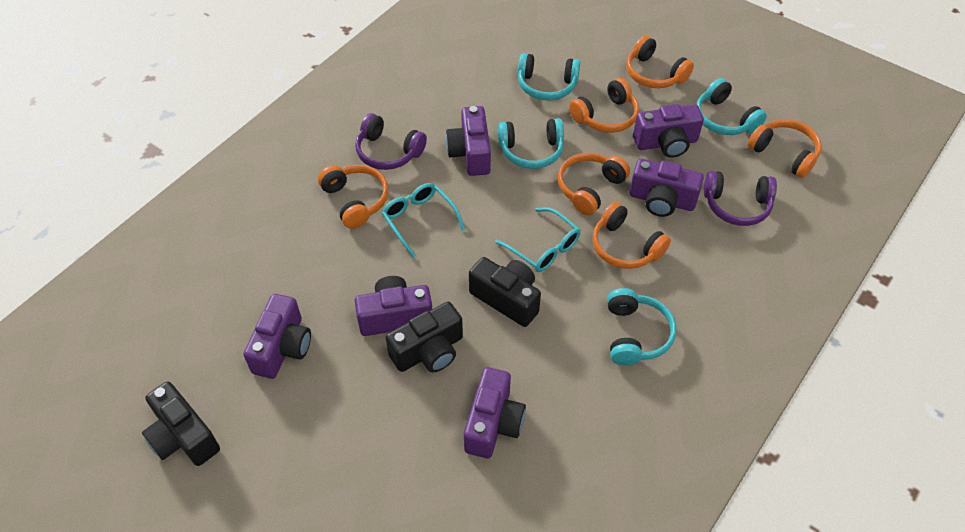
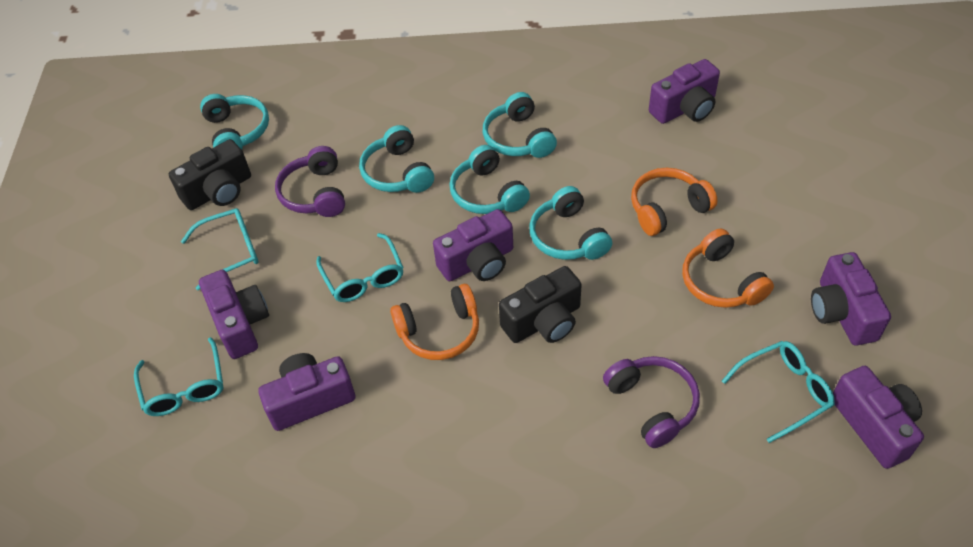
black camera: 3 -> 2
orange headphones: 6 -> 3
turquoise glasses: 2 -> 4
turquoise headphones: 4 -> 5

